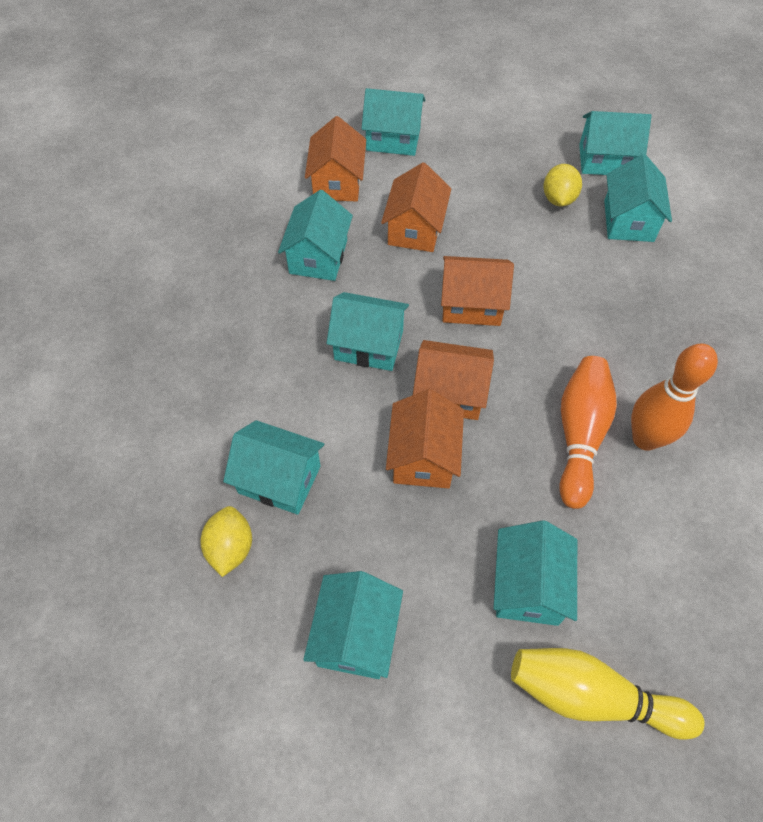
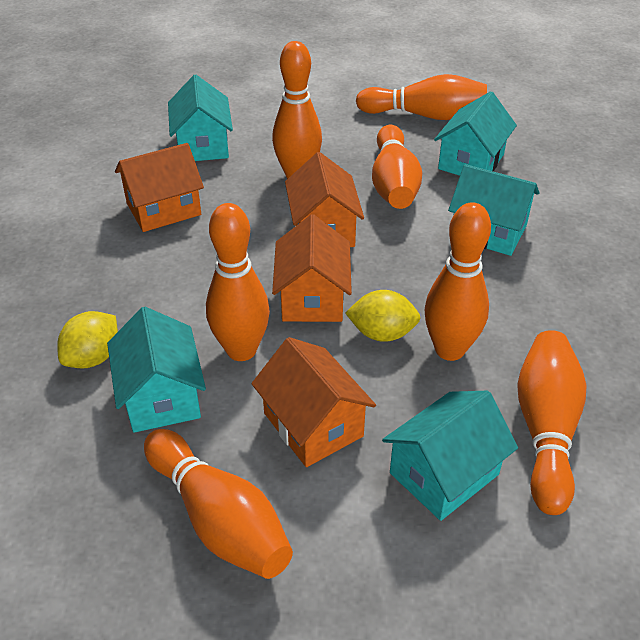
orange bowling pin: 2 -> 7
orange house: 5 -> 4
turquoise house: 8 -> 5
yellow bowling pin: 1 -> 0

